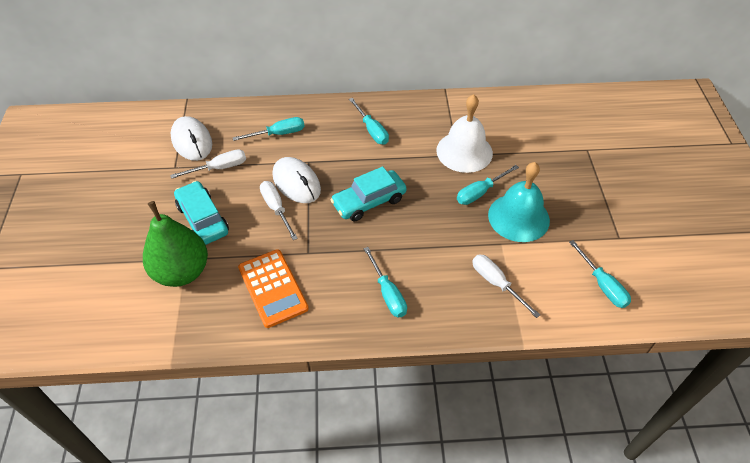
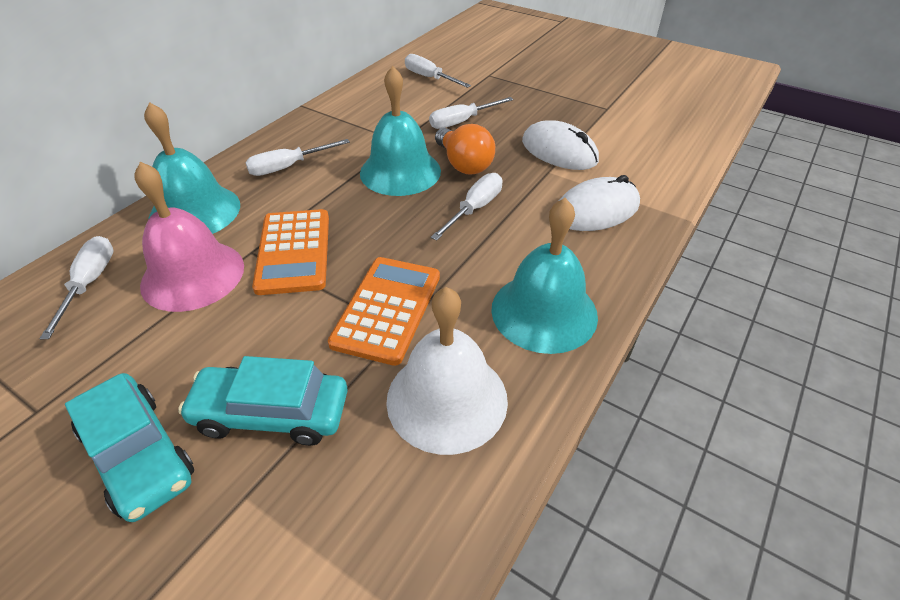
green pear: 1 -> 0
orange calculator: 1 -> 2
orange light bulb: 0 -> 1
pink bell: 0 -> 1
turquoise bell: 1 -> 3
turquoise screwdriver: 5 -> 0
white screwdriver: 3 -> 5

